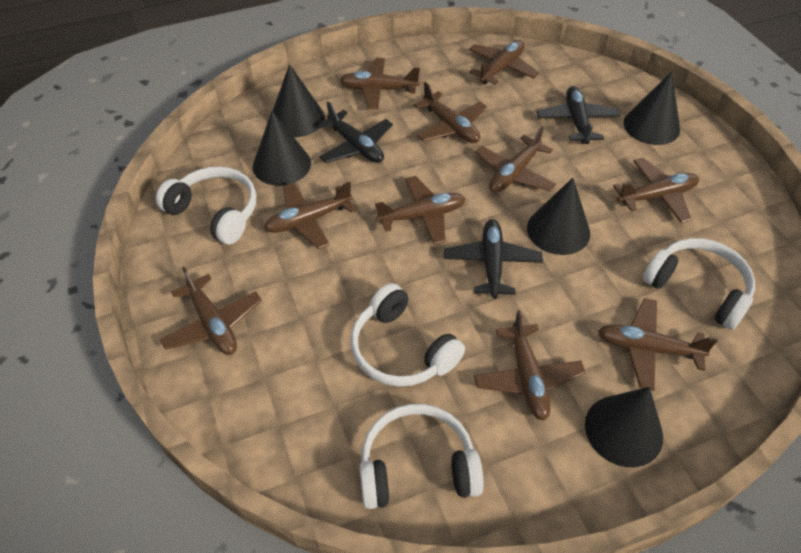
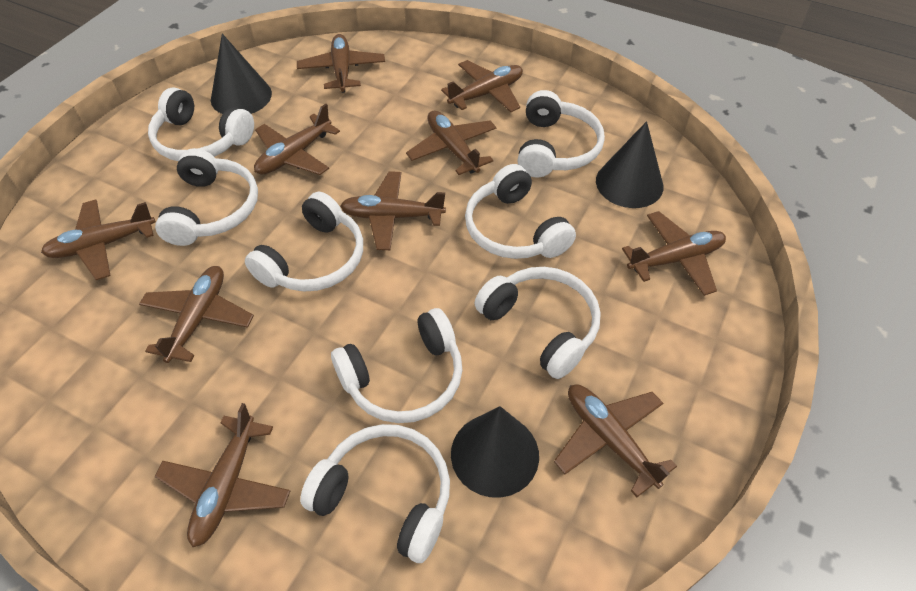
black cone: 5 -> 3
black plane: 3 -> 0
white headphones: 4 -> 8

